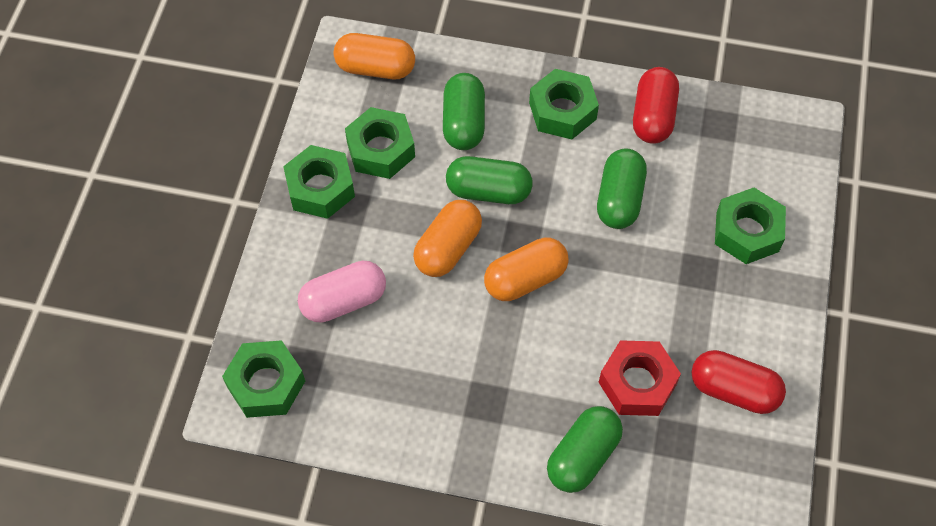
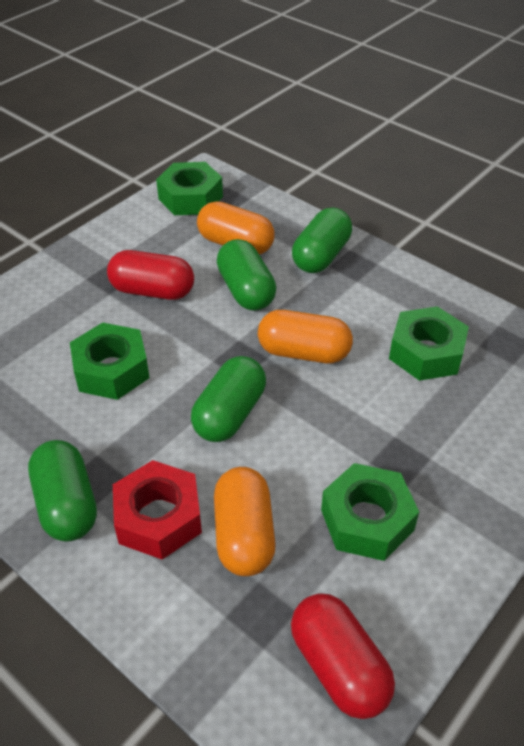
green nut: 5 -> 4
pink capsule: 1 -> 0

